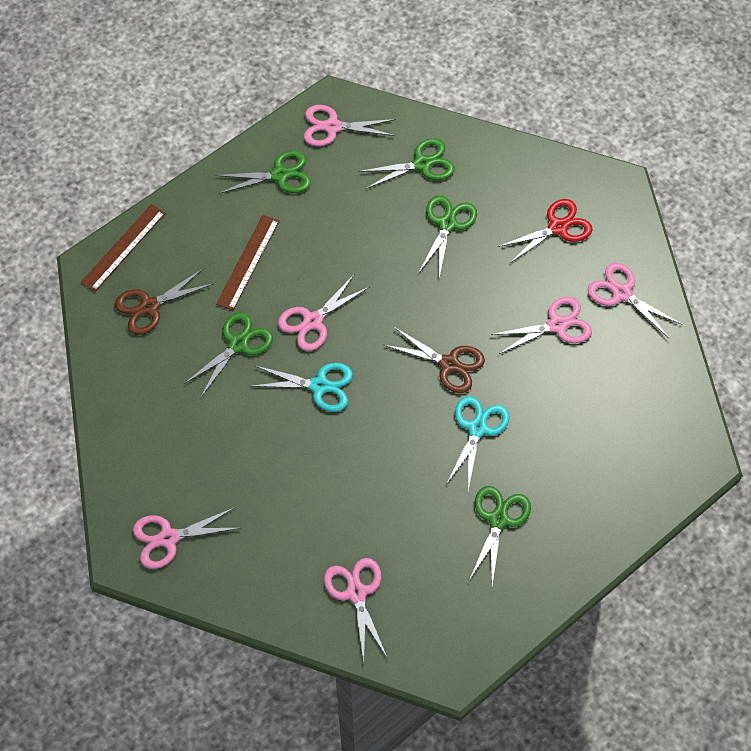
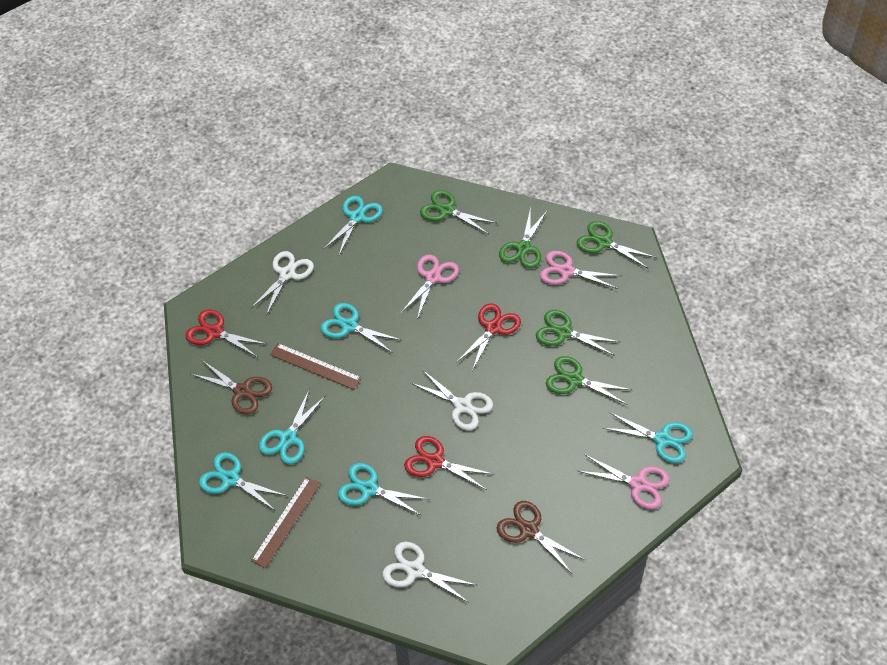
pink scissors: 6 -> 3
red scissors: 1 -> 3
turquoise scissors: 2 -> 6
white scissors: 0 -> 3

